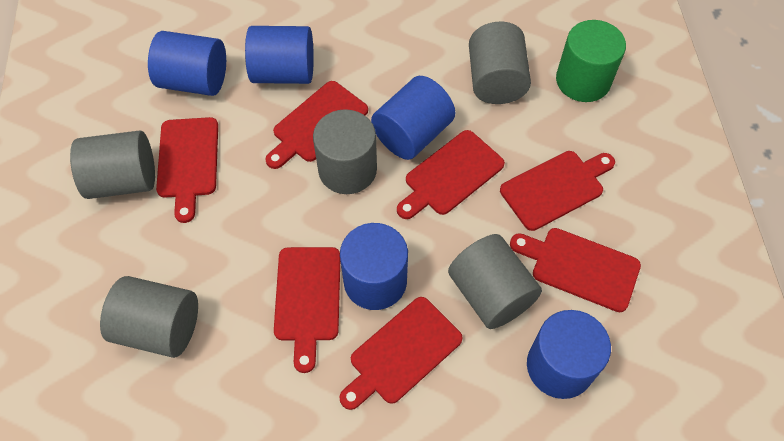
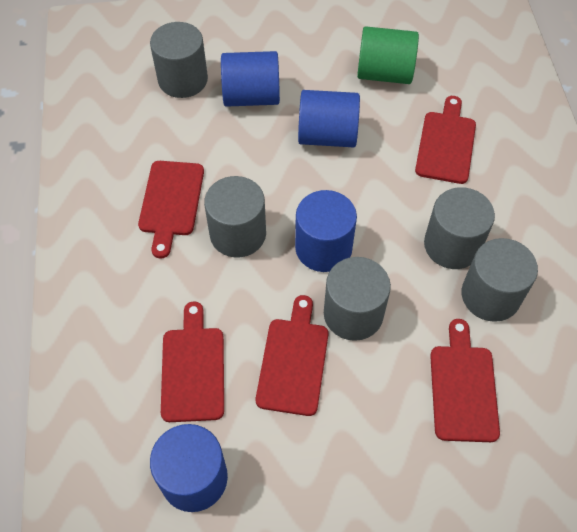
blue cylinder: 5 -> 4
red cutting board: 7 -> 5

